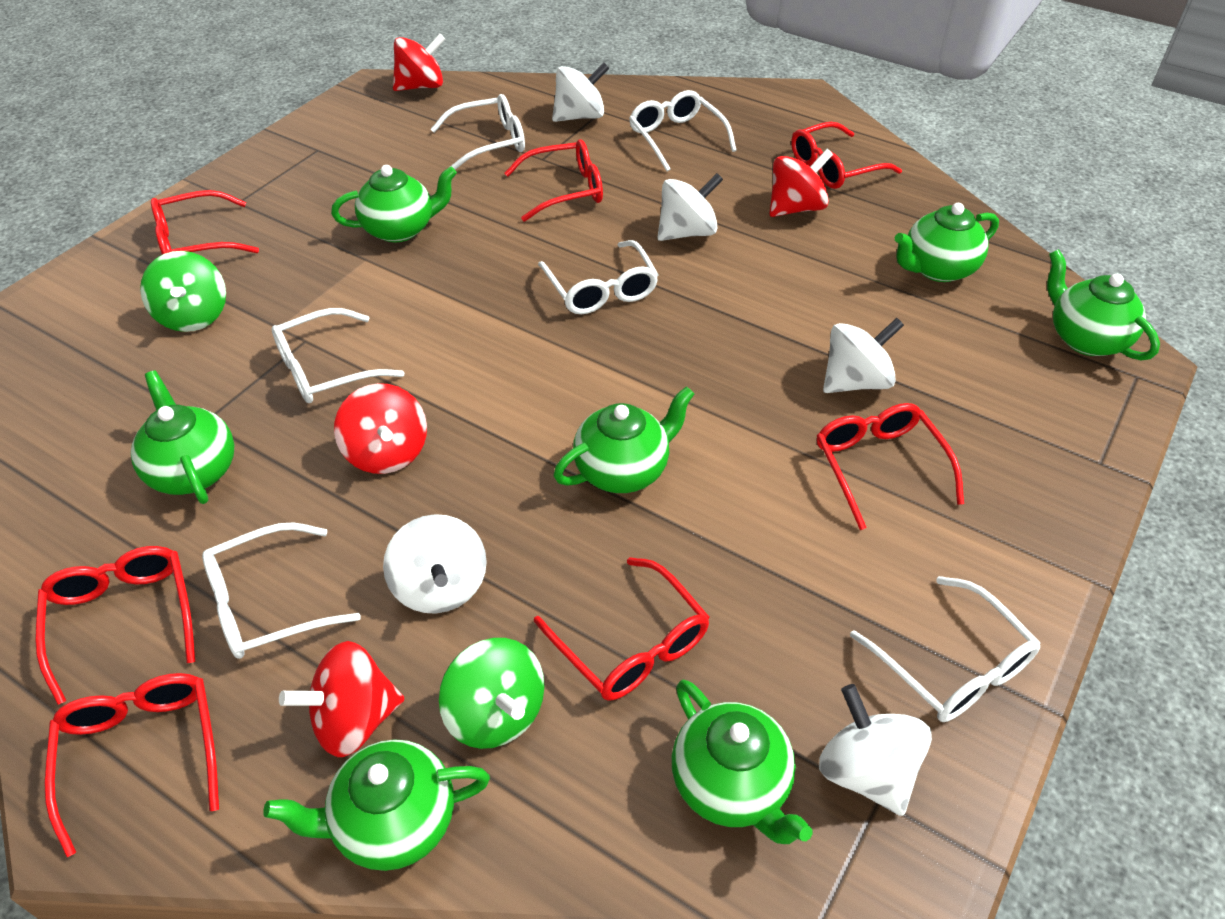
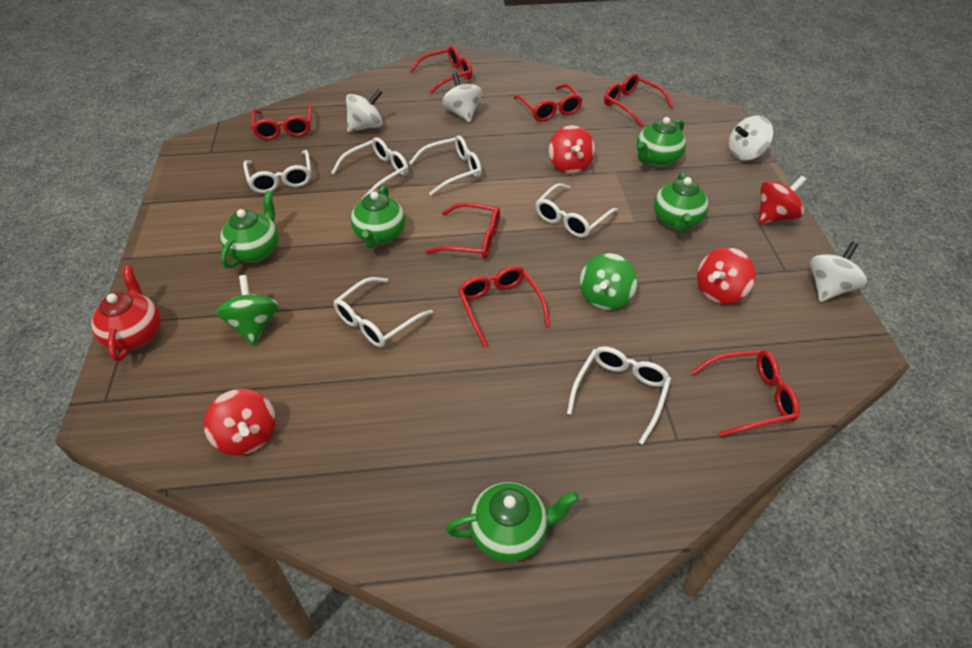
green teapot: 7 -> 5
red teapot: 0 -> 1
white spinning top: 5 -> 4

